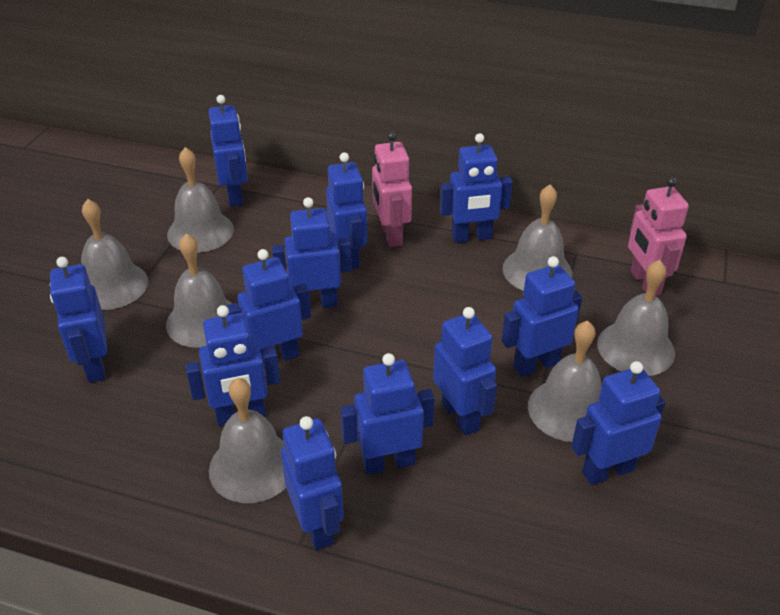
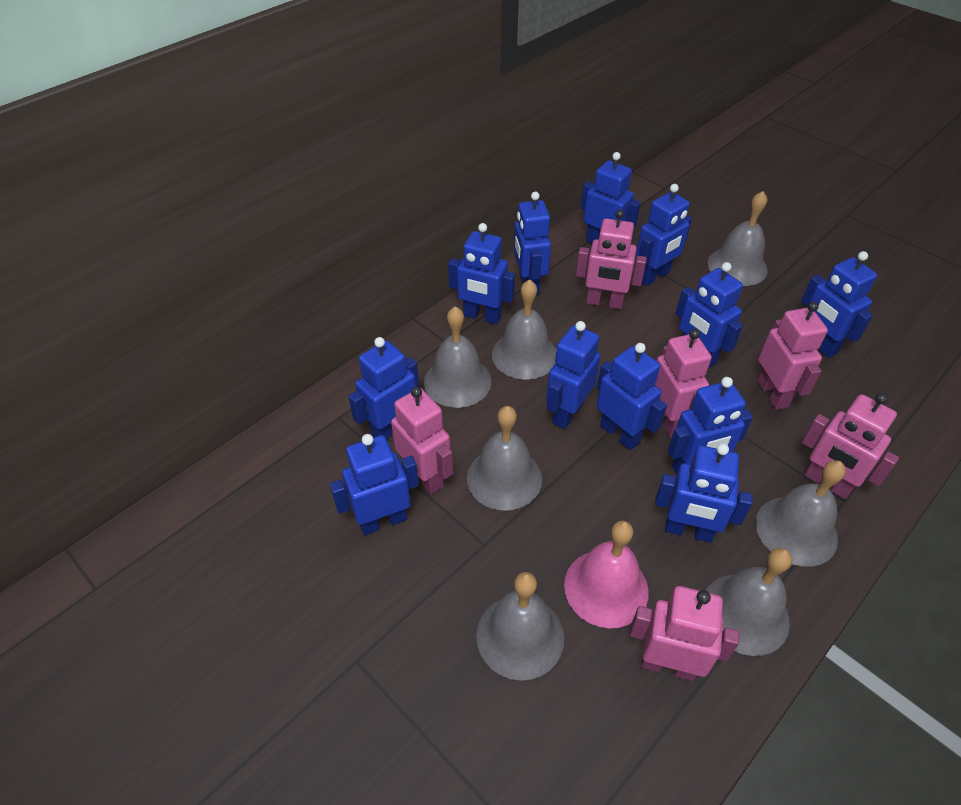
pink bell: 0 -> 1
pink robot: 2 -> 6

